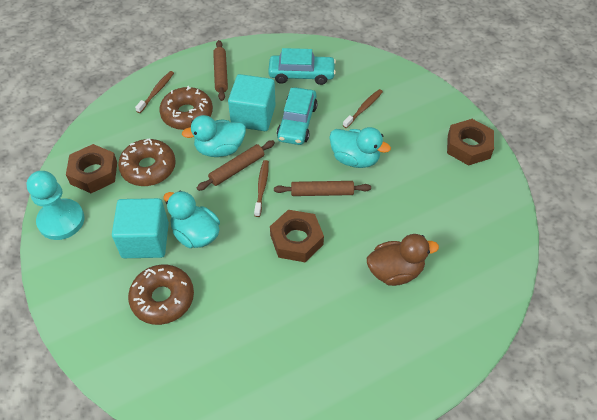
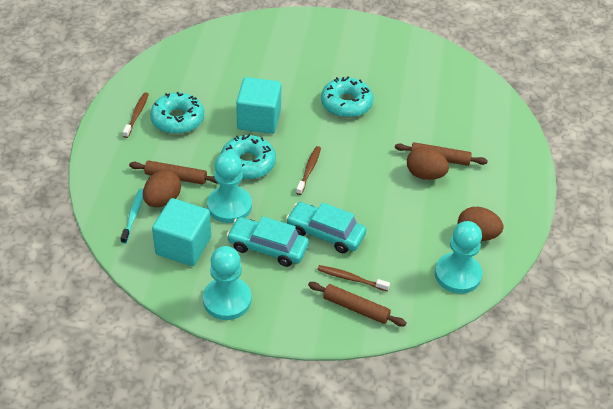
brown donut: 3 -> 0
brown duck: 1 -> 0
brown egg: 0 -> 3
brown nut: 3 -> 0
turquoise donut: 0 -> 3
turquoise duck: 3 -> 0
turquoise pawn: 1 -> 3
turquoise toothbrush: 0 -> 1

